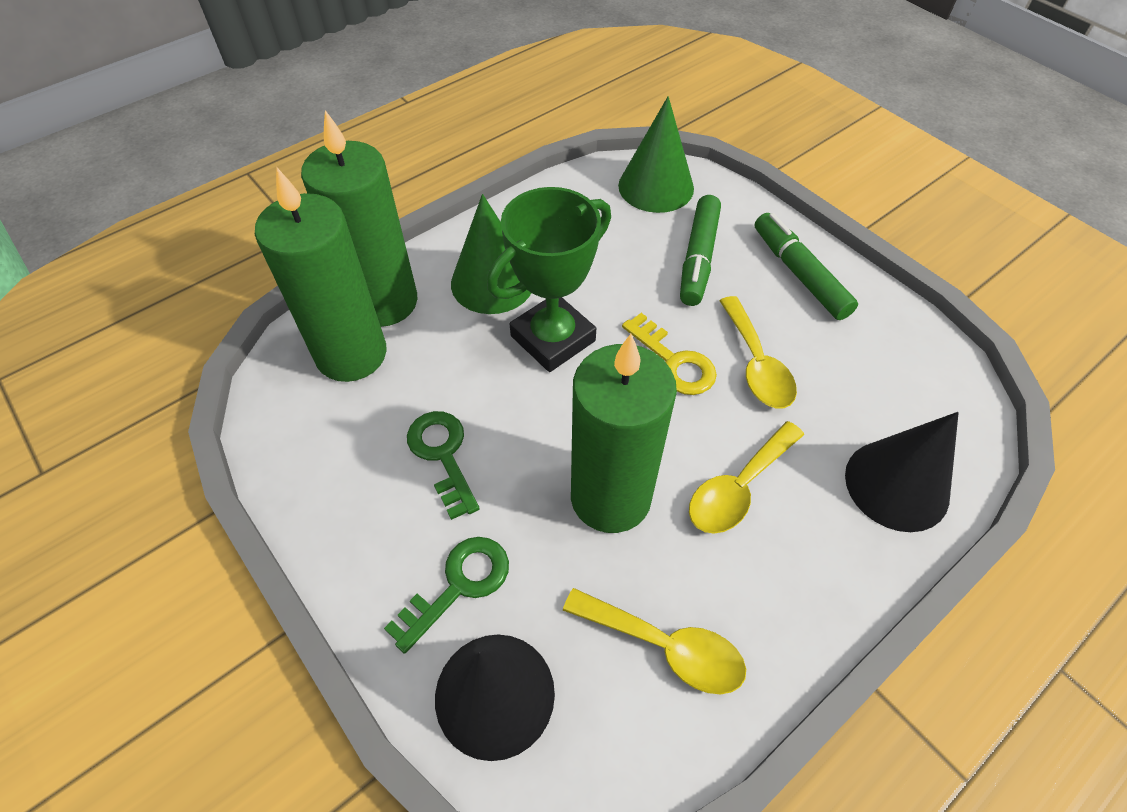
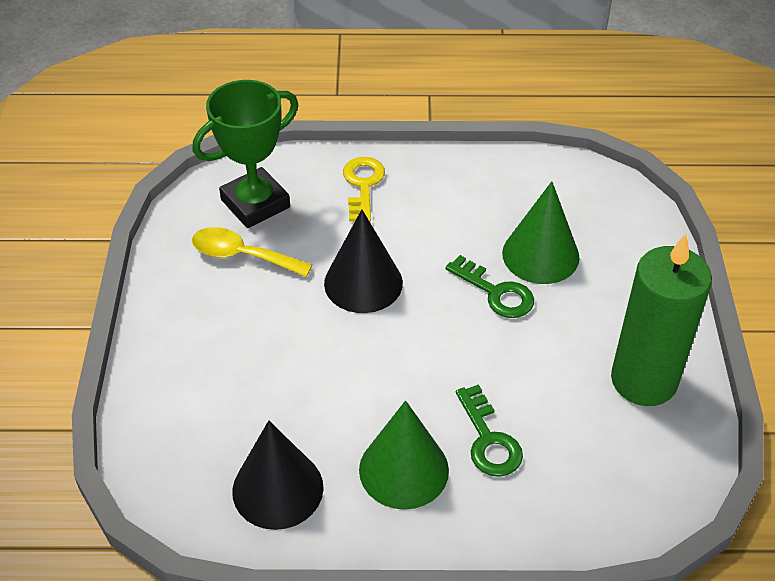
green candle: 3 -> 1
green marker: 2 -> 0
yellow spoon: 3 -> 1

